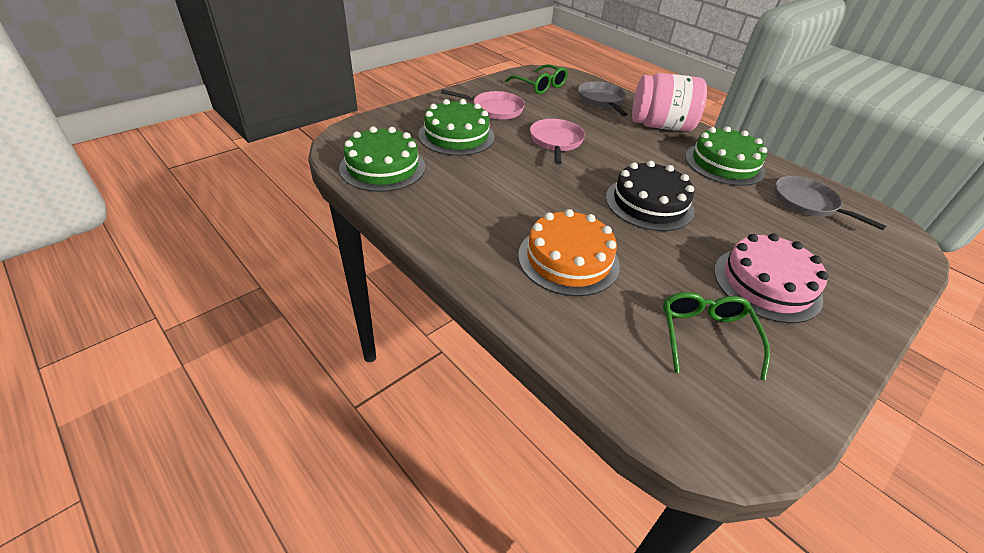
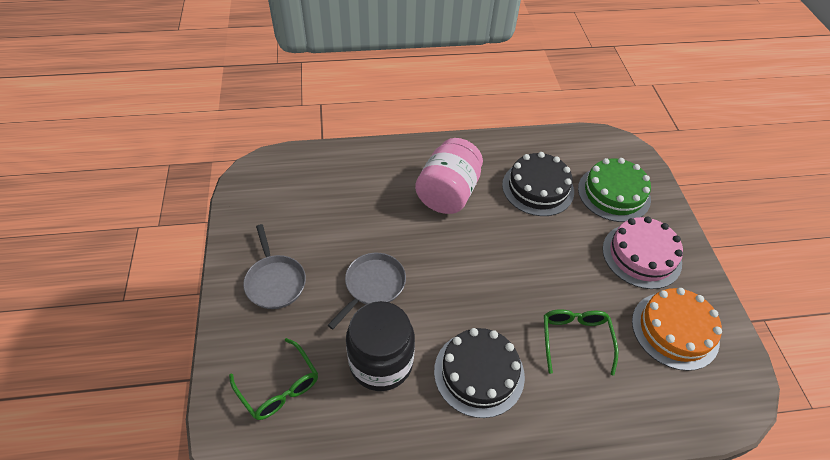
black cake: 1 -> 2
black jar: 0 -> 1
green cake: 3 -> 1
pink pan: 2 -> 0

